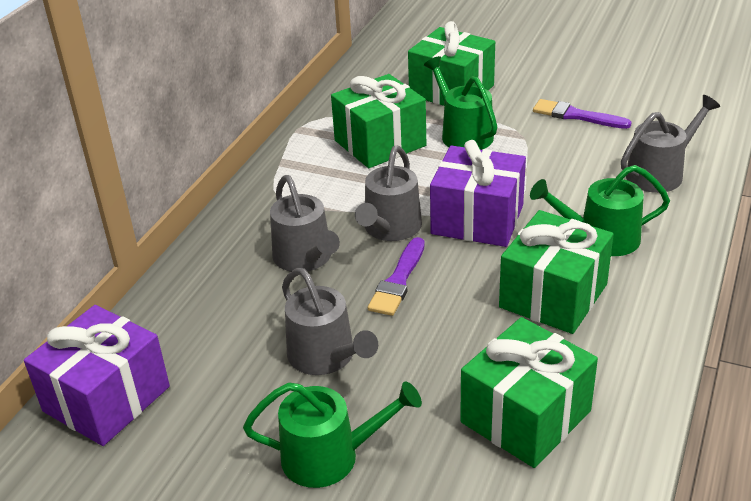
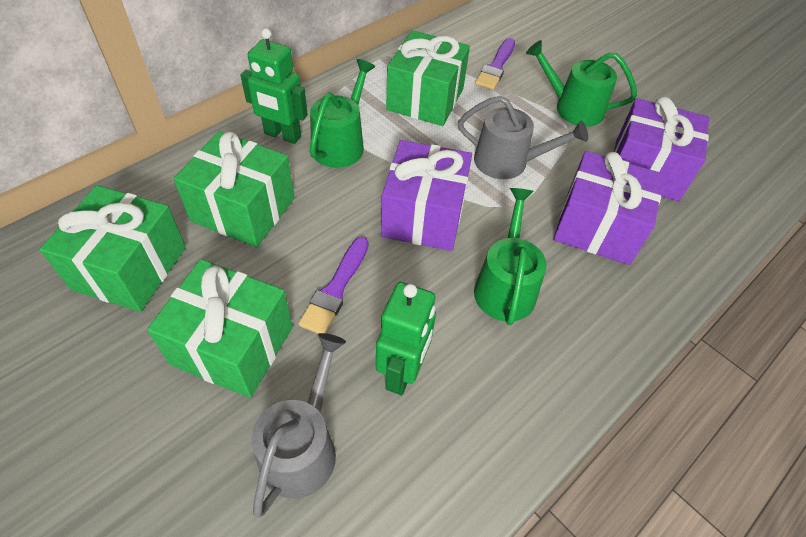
green robot: 0 -> 2
grey watering can: 4 -> 2
purple gift: 2 -> 3

